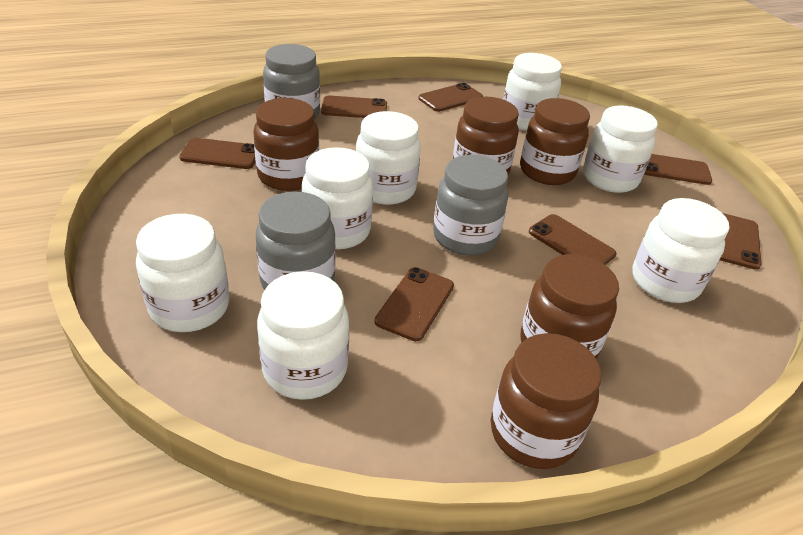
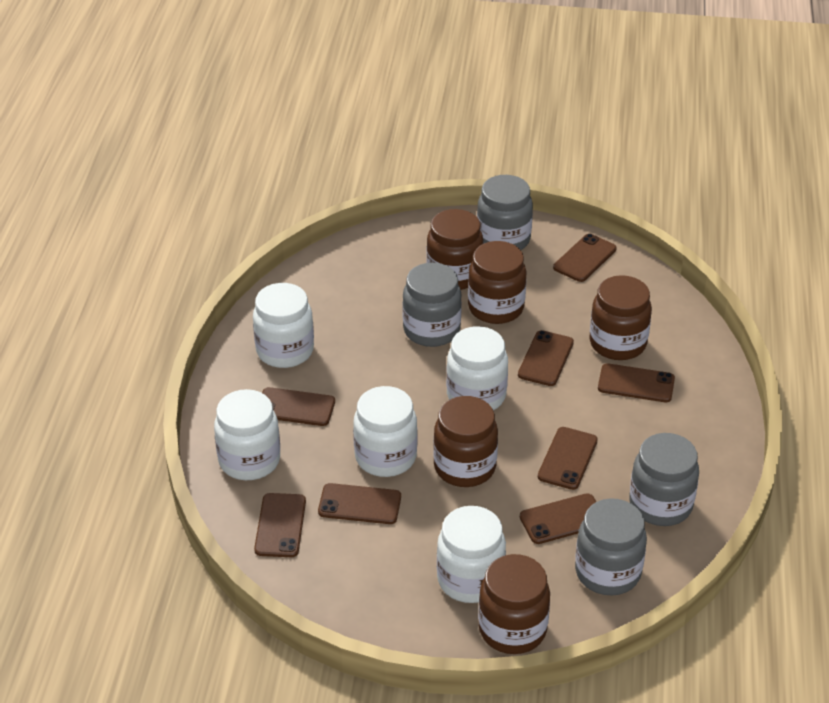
brown phone: 7 -> 8
grey jar: 3 -> 4
white jar: 7 -> 5

